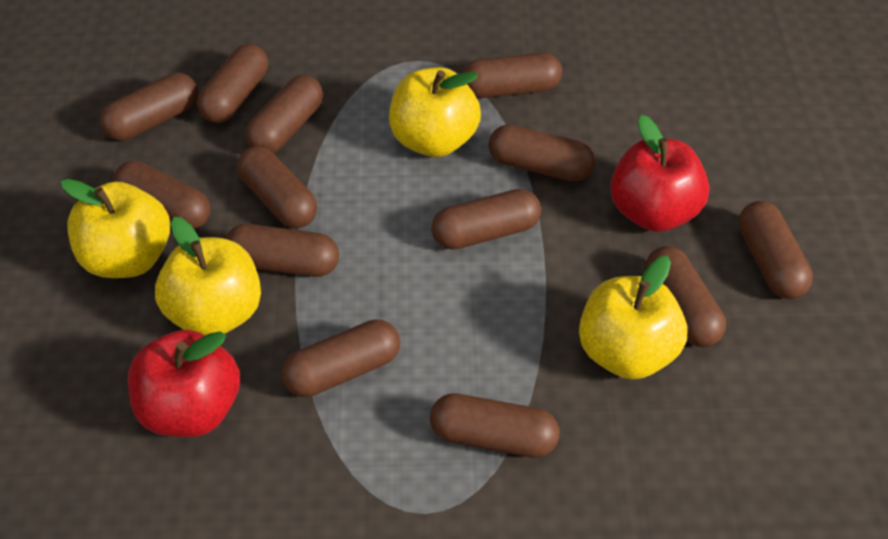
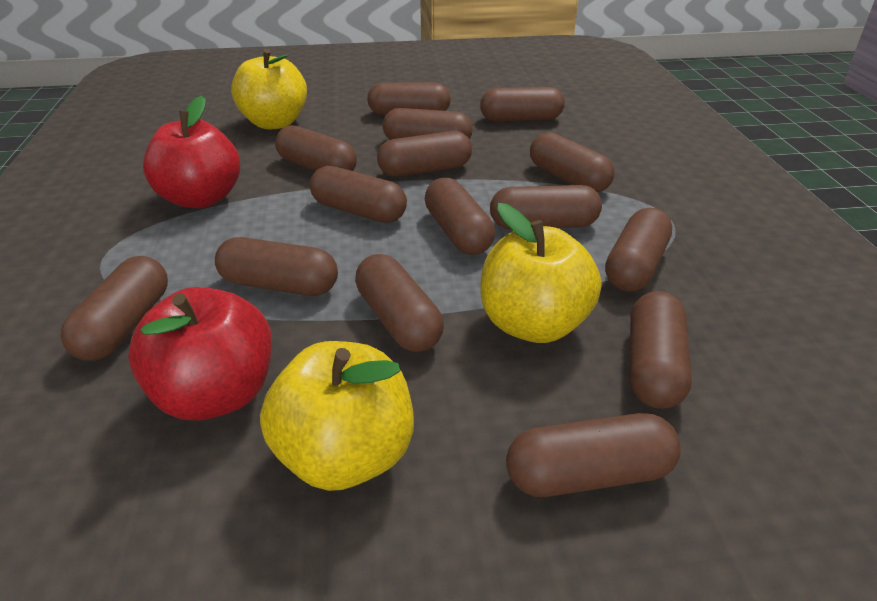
brown capsule: 13 -> 15
yellow apple: 4 -> 3

